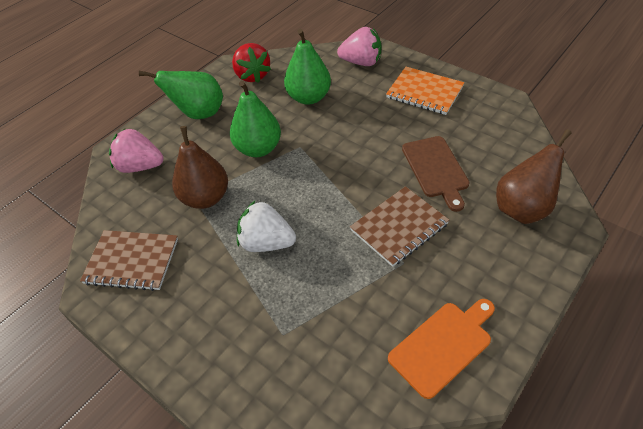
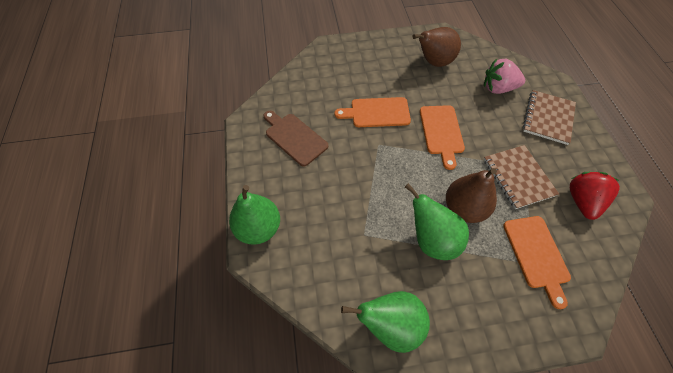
orange cutting board: 1 -> 3
orange notebook: 1 -> 0
pink strawberry: 2 -> 1
white strawberry: 1 -> 0

